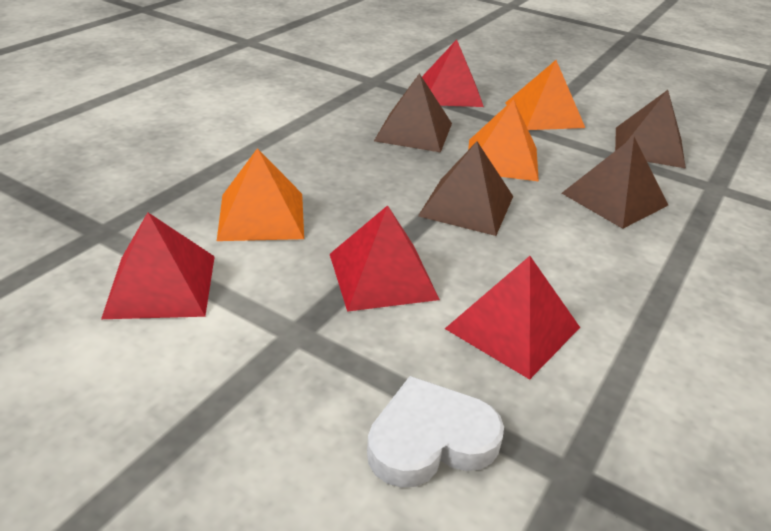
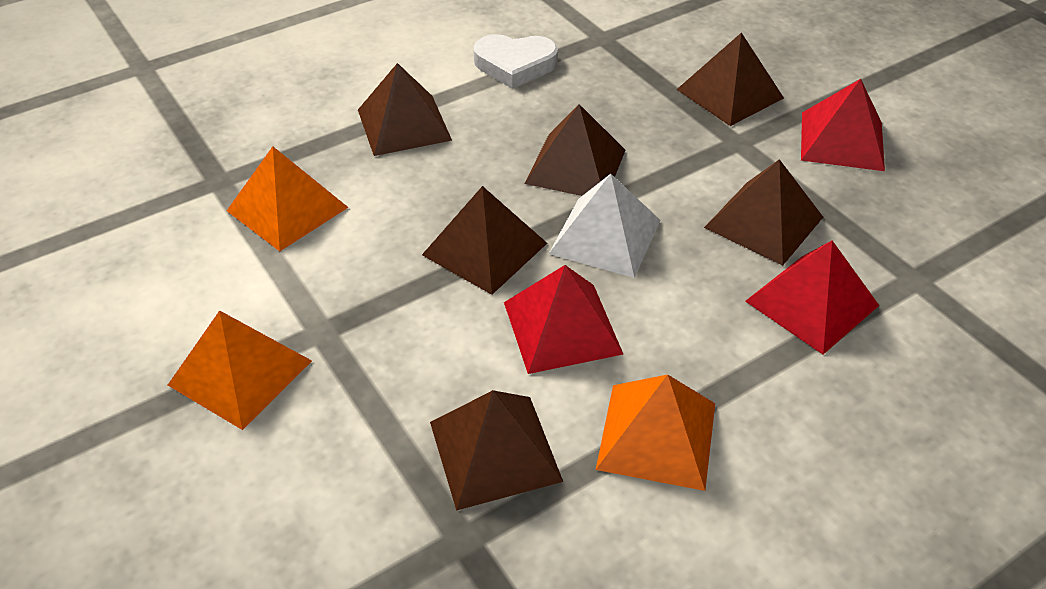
brown pyramid: 4 -> 6
red pyramid: 4 -> 3
white pyramid: 0 -> 1

